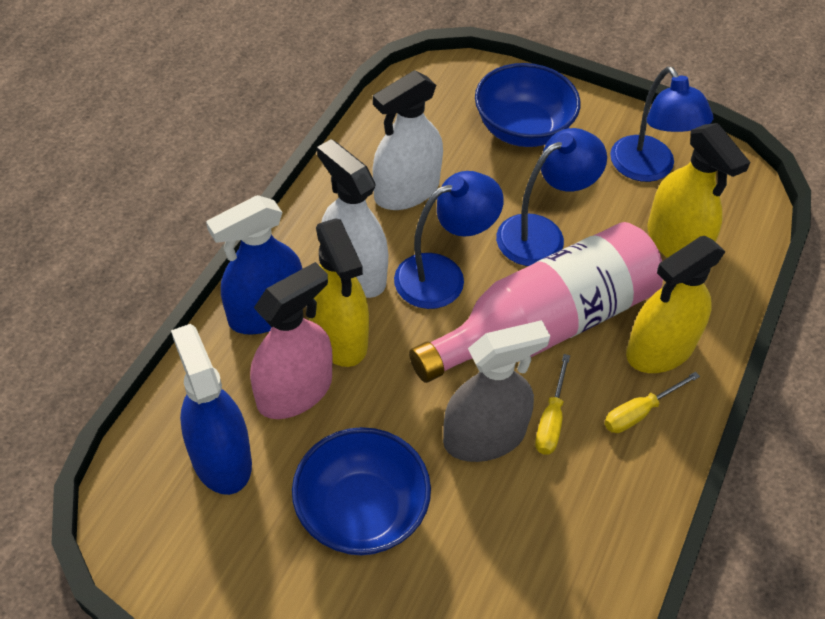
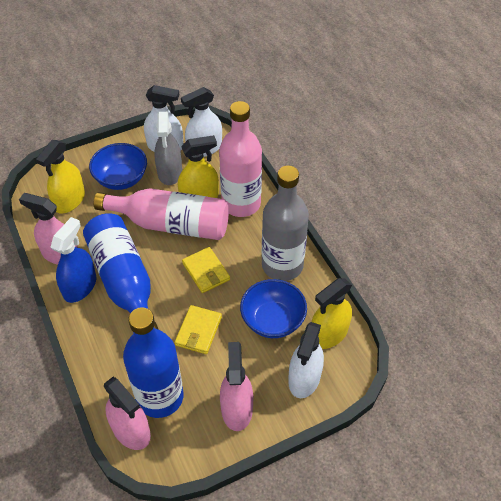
blue bottle: 0 -> 2
blue lamp: 3 -> 0
blue spray bottle: 2 -> 1
grey bottle: 0 -> 1
pink bottle: 1 -> 2
pink spray bottle: 1 -> 3
white spray bottle: 2 -> 3
yellow screwdriver: 2 -> 0
yellow wallet: 0 -> 2

